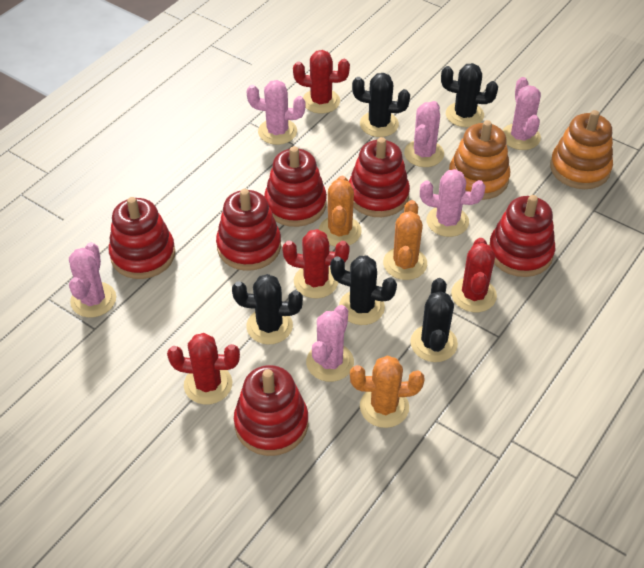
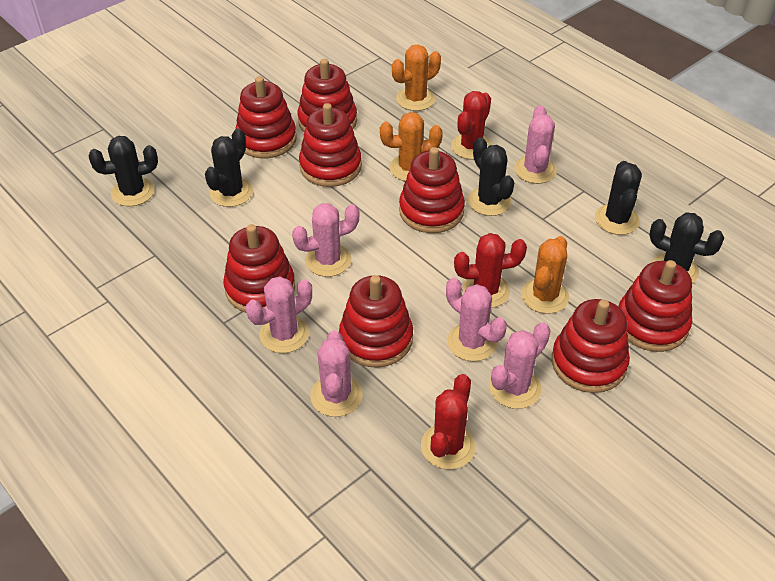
orange stacking toy: 2 -> 0
red cactus: 4 -> 3
red stacking toy: 6 -> 8

